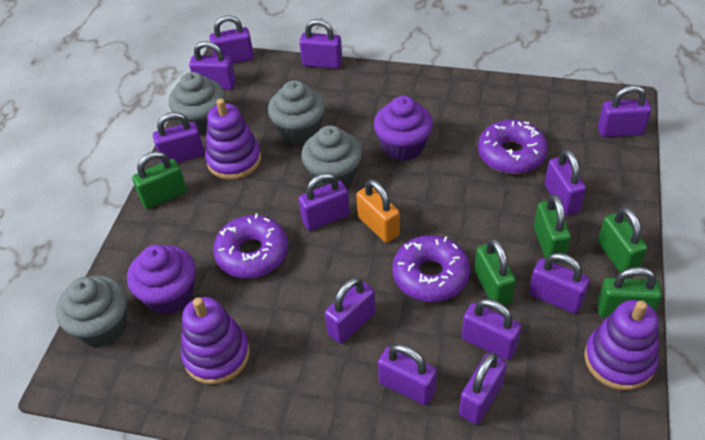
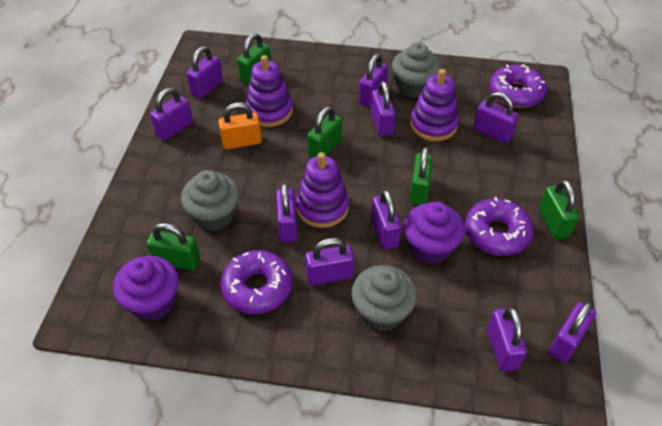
grey cupcake: 4 -> 3
purple padlock: 12 -> 10

